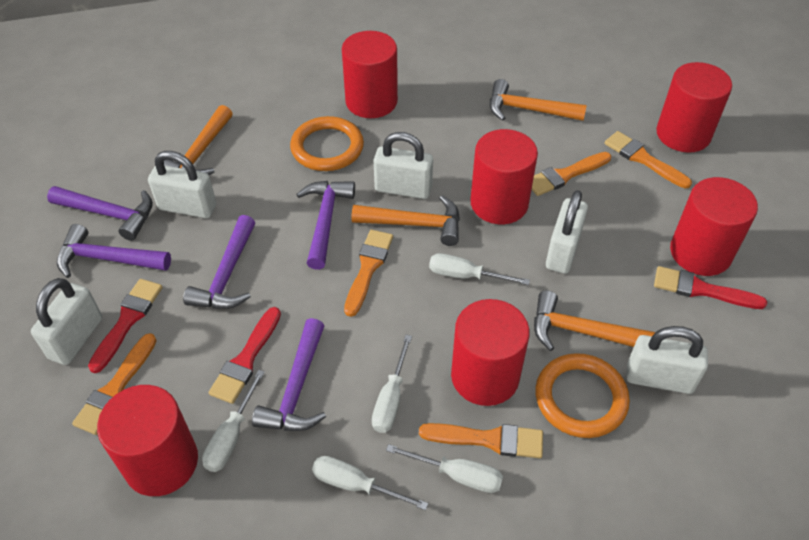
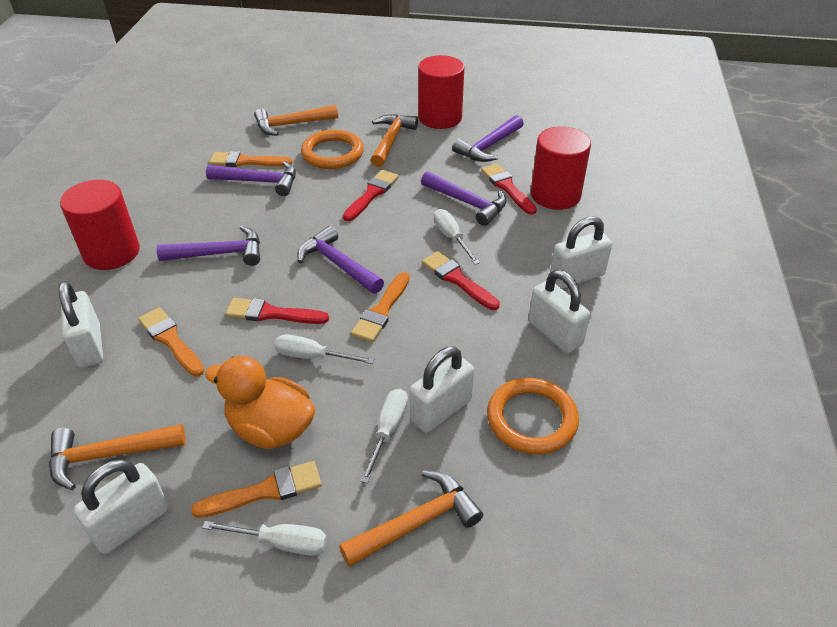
orange brush: 5 -> 4
orange duck: 0 -> 1
red brush: 3 -> 4
red cylinder: 6 -> 3
white screwdriver: 5 -> 4

